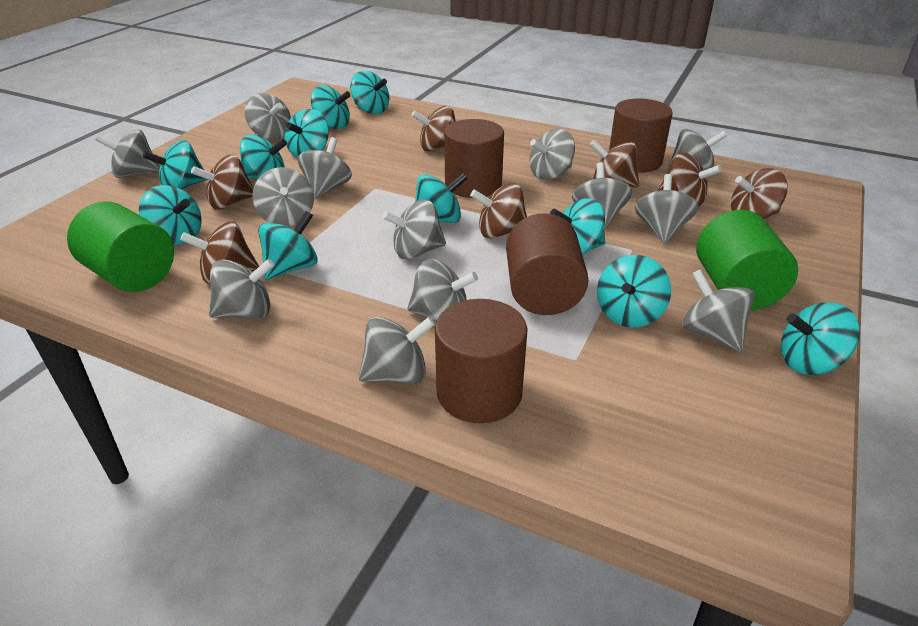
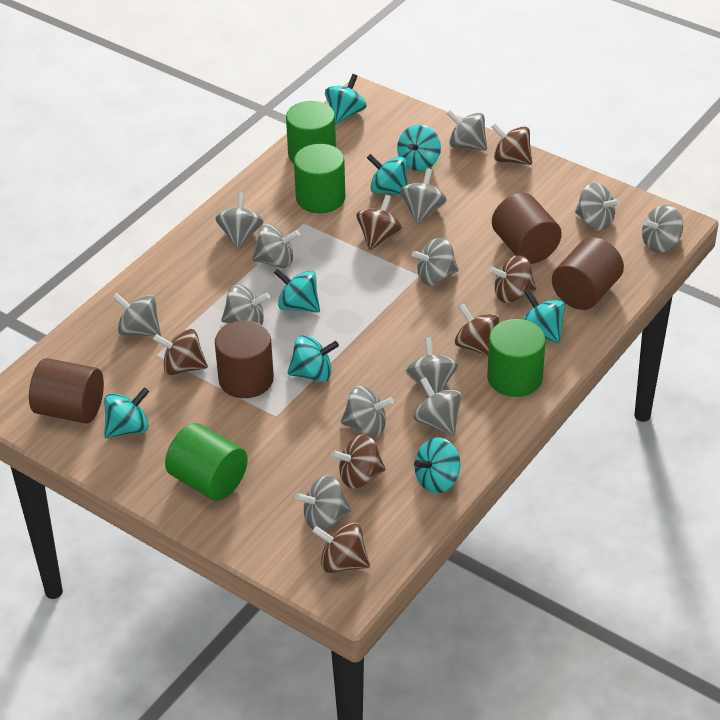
green cylinder: 2 -> 4
turquoise spinning top: 11 -> 8

